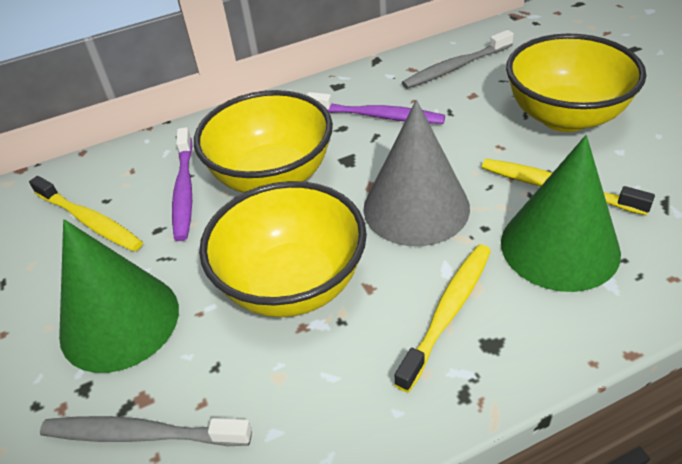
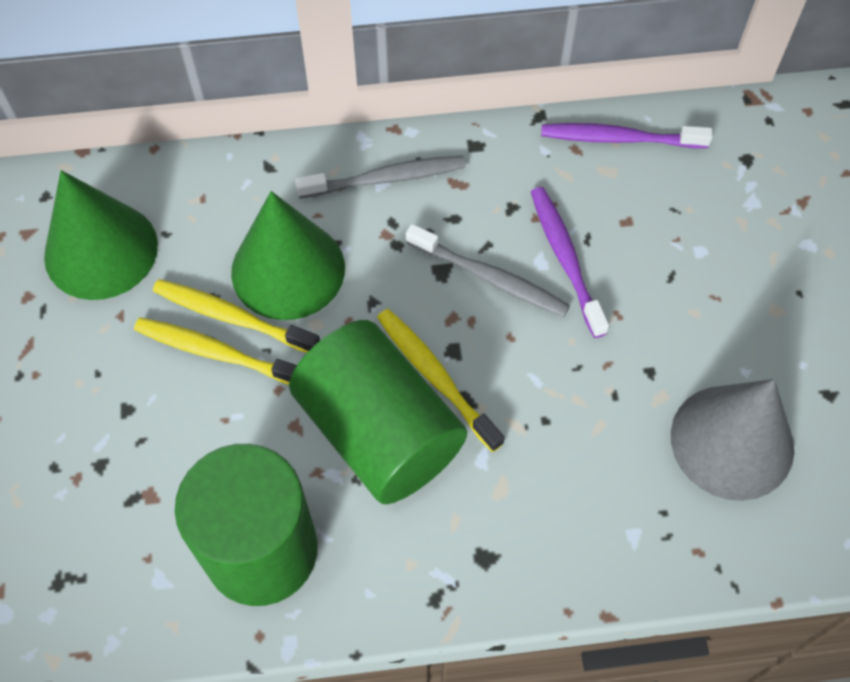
green cylinder: 0 -> 2
yellow bowl: 3 -> 0

